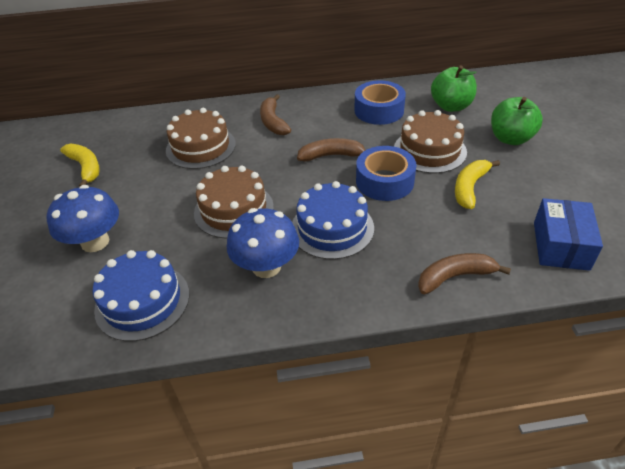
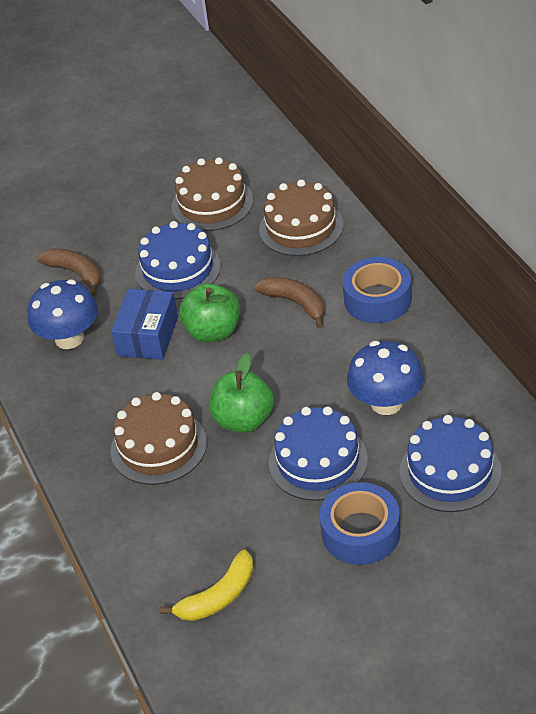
blue cake: 2 -> 3
brown banana: 3 -> 2
yellow banana: 2 -> 1

